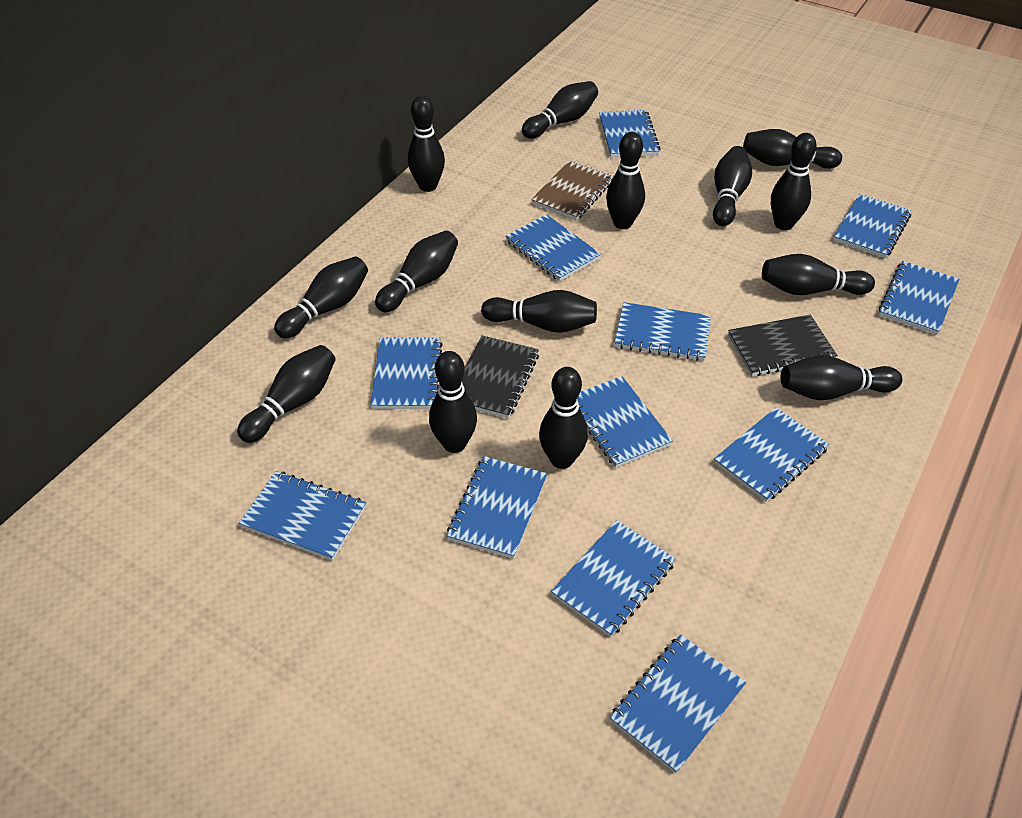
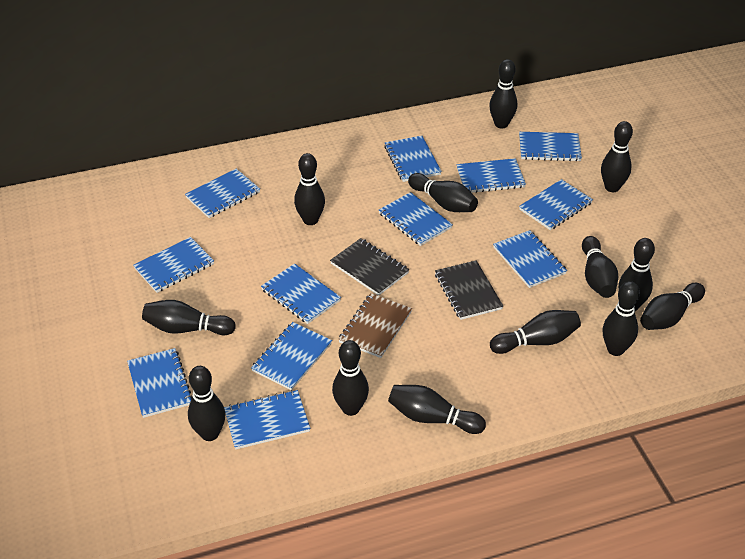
black bowling pin: 14 -> 13

